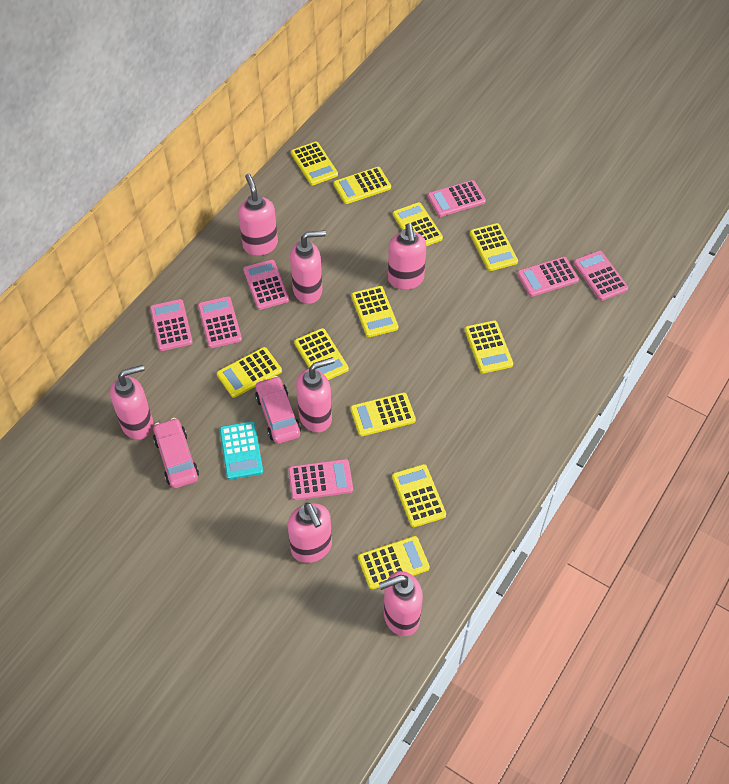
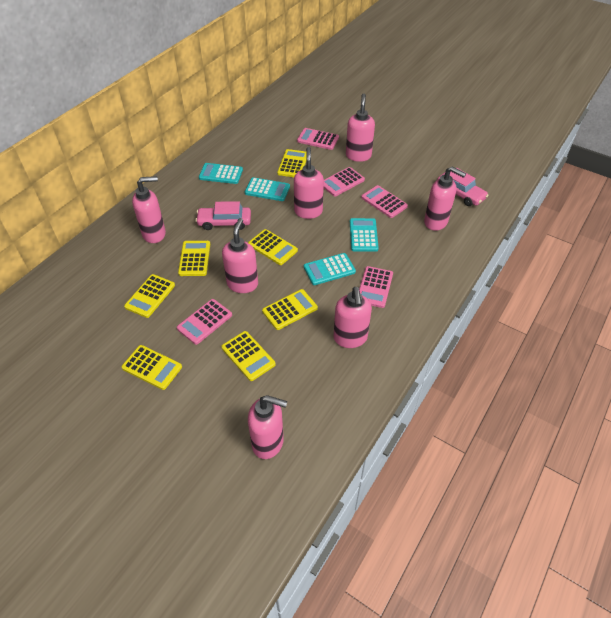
pink calculator: 7 -> 5
turquoise calculator: 1 -> 4
yellow calculator: 11 -> 7

